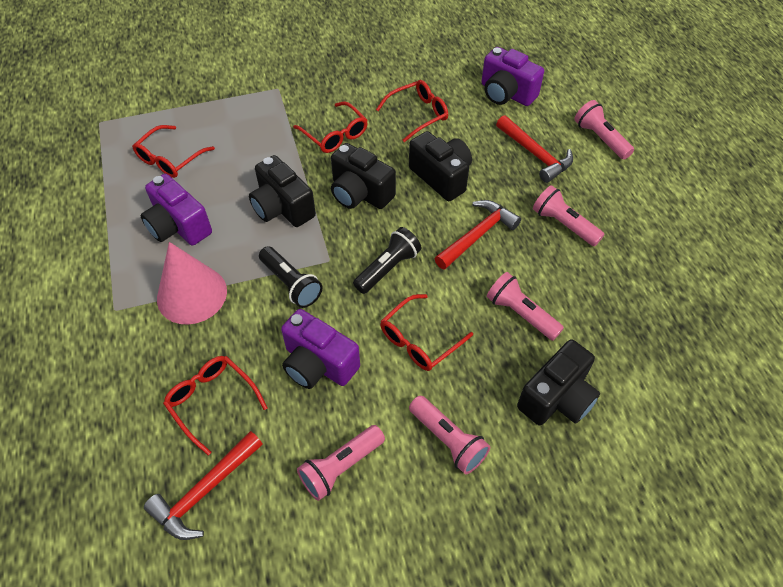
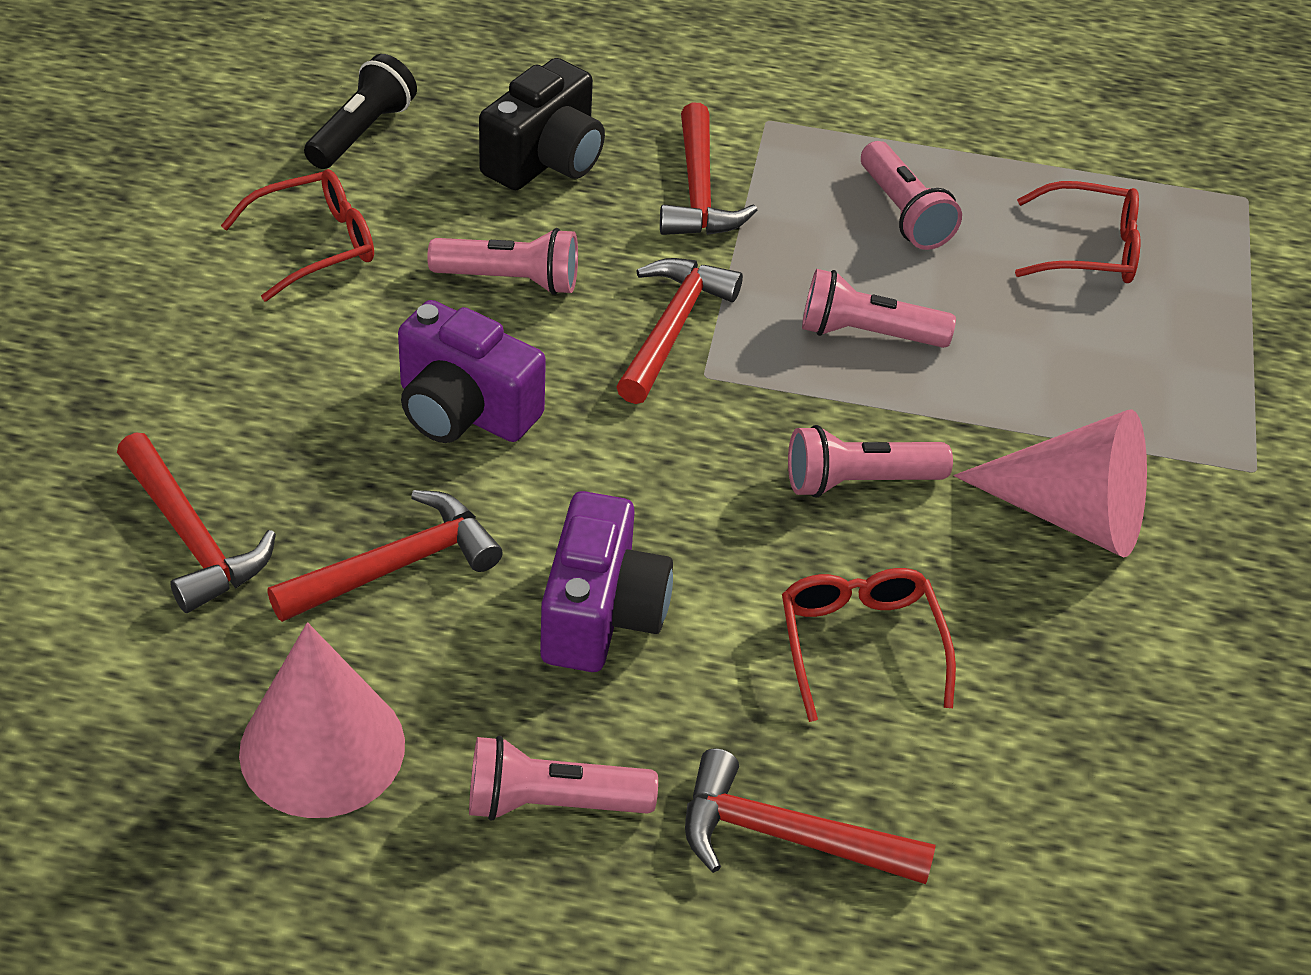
black camera: 4 -> 1
black flashlight: 2 -> 1
pink cone: 1 -> 2
purple camera: 3 -> 2
red glasses: 5 -> 3
red hammer: 3 -> 5

